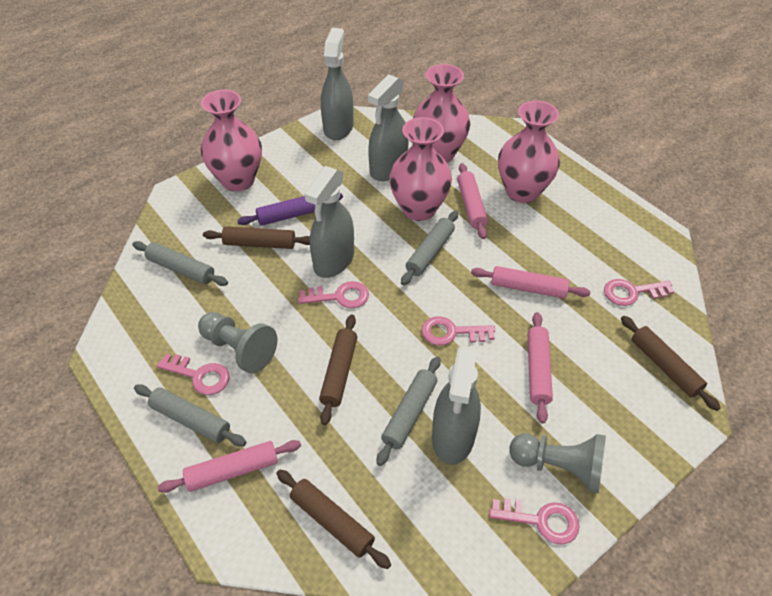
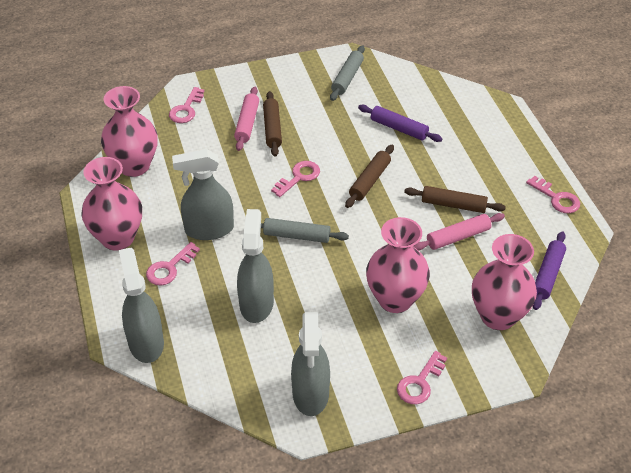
brown rolling pin: 4 -> 3
grey pawn: 2 -> 0
grey rolling pin: 4 -> 2
pink rolling pin: 4 -> 2
purple rolling pin: 1 -> 2

